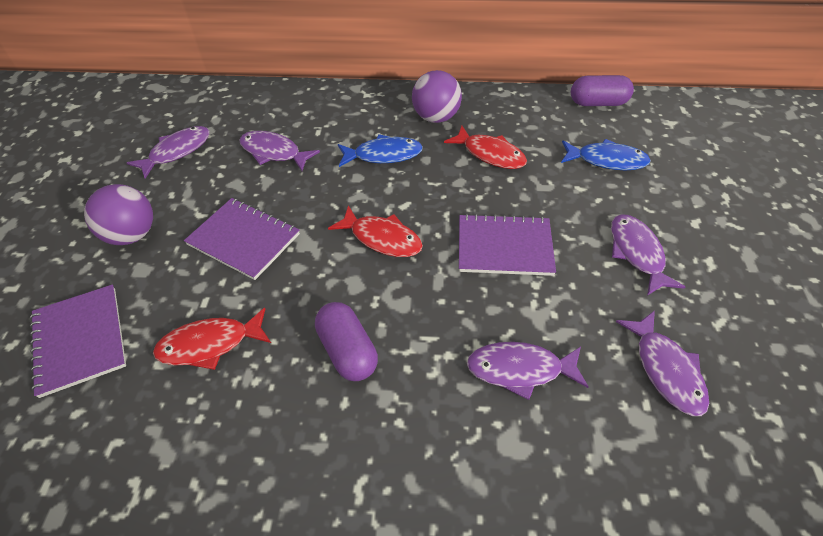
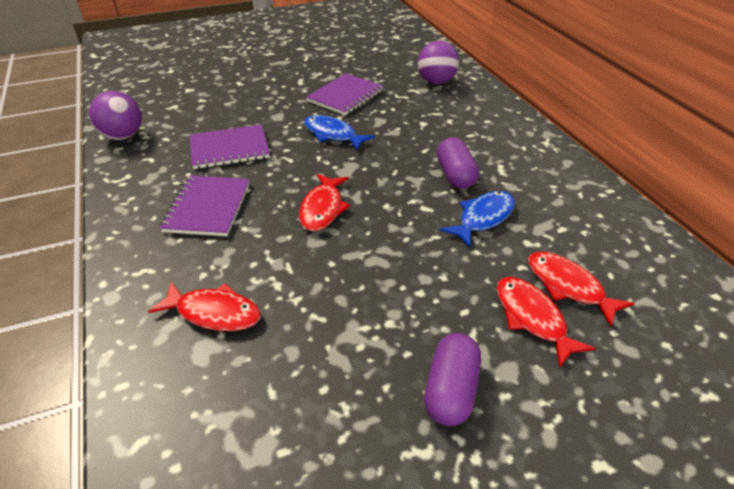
purple fish: 5 -> 0
red fish: 3 -> 4

